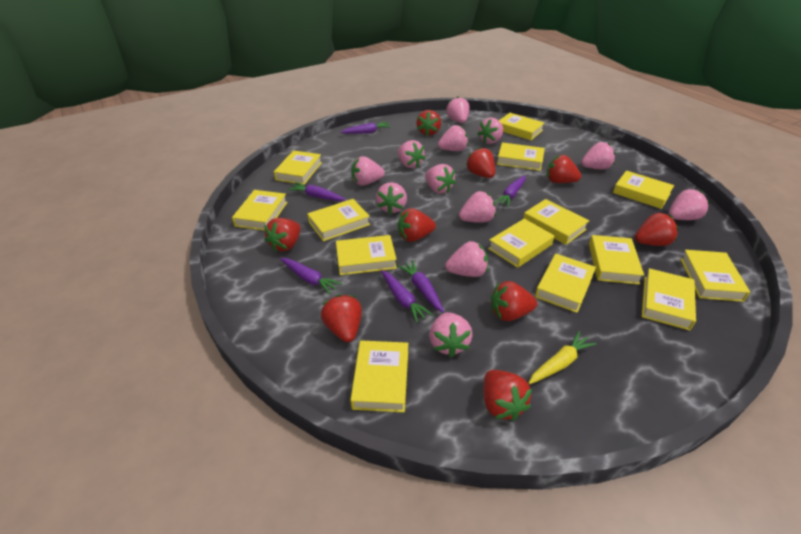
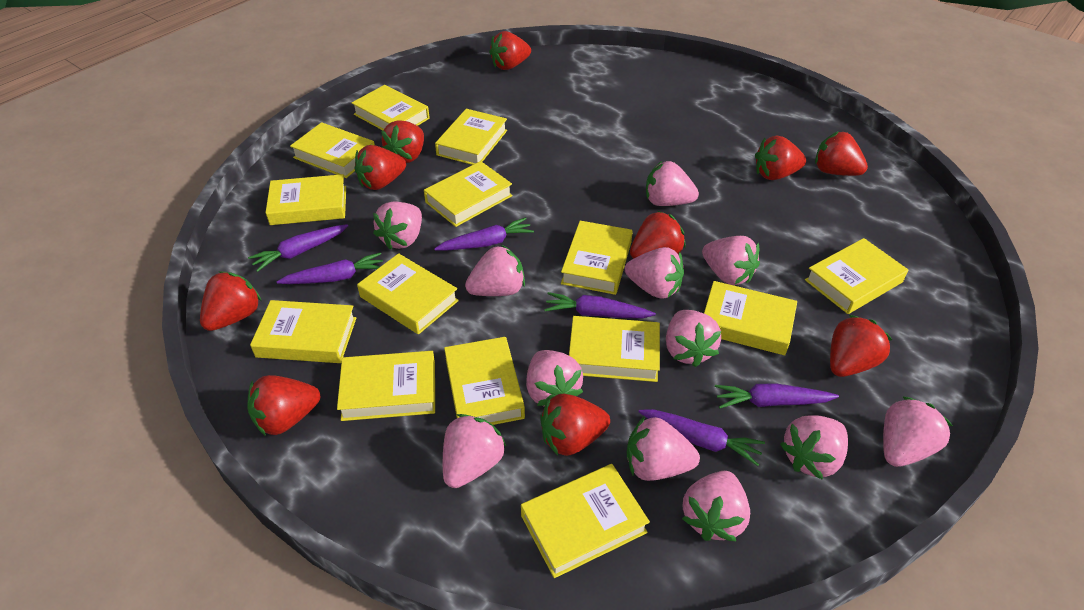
red strawberry: 9 -> 10
yellow carrot: 1 -> 0

